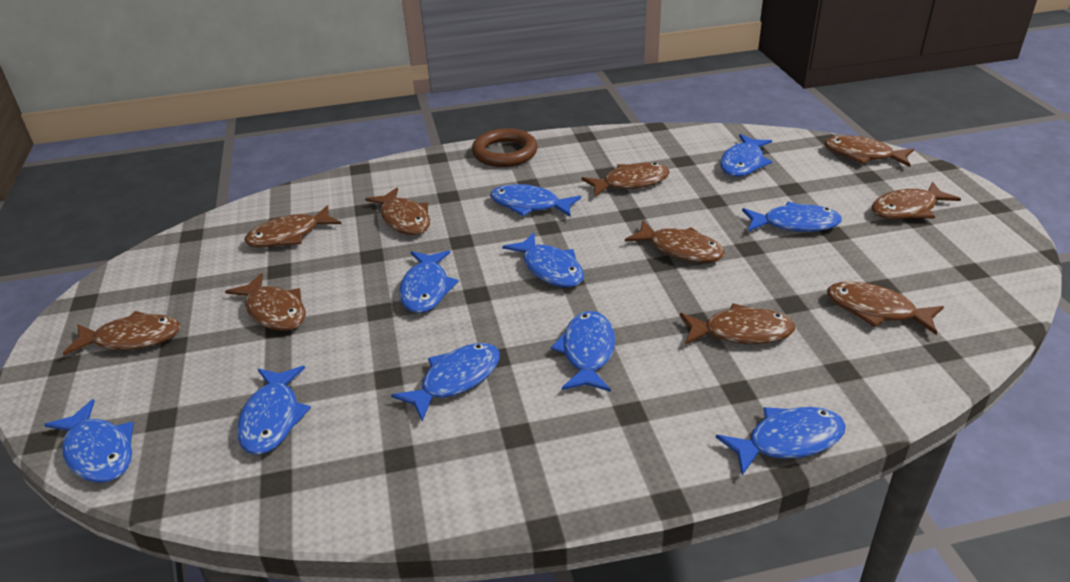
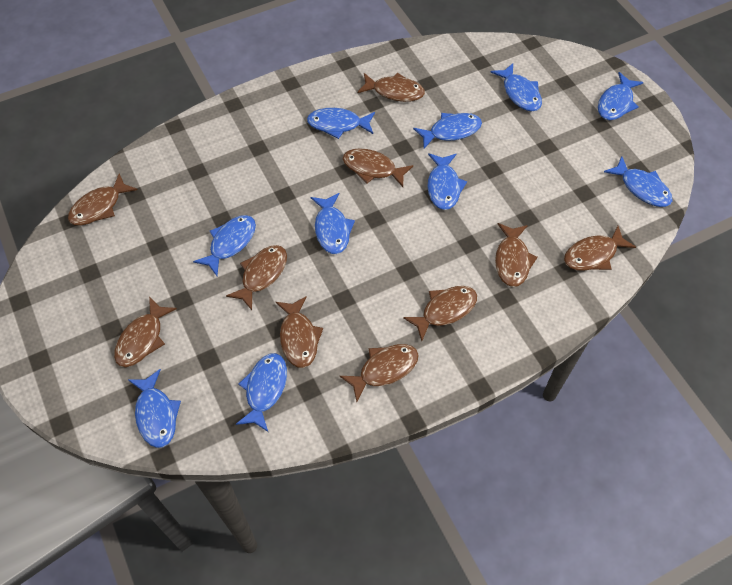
brown ring: 1 -> 0

